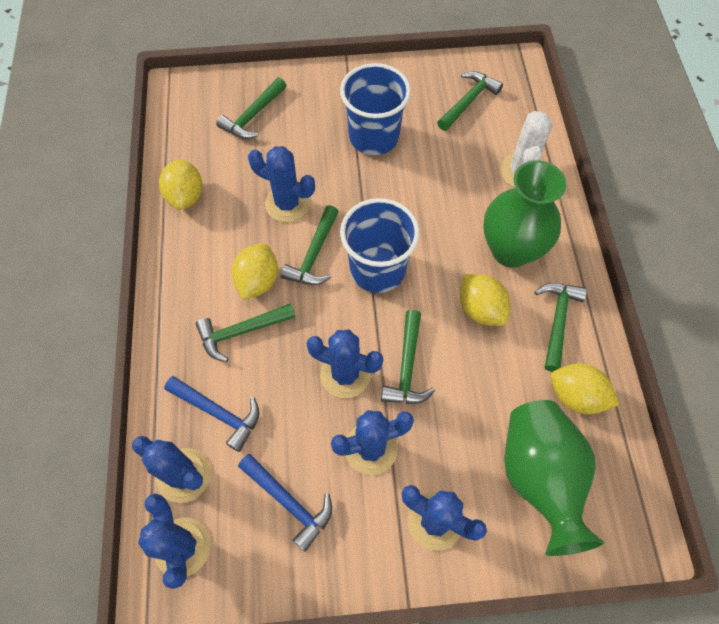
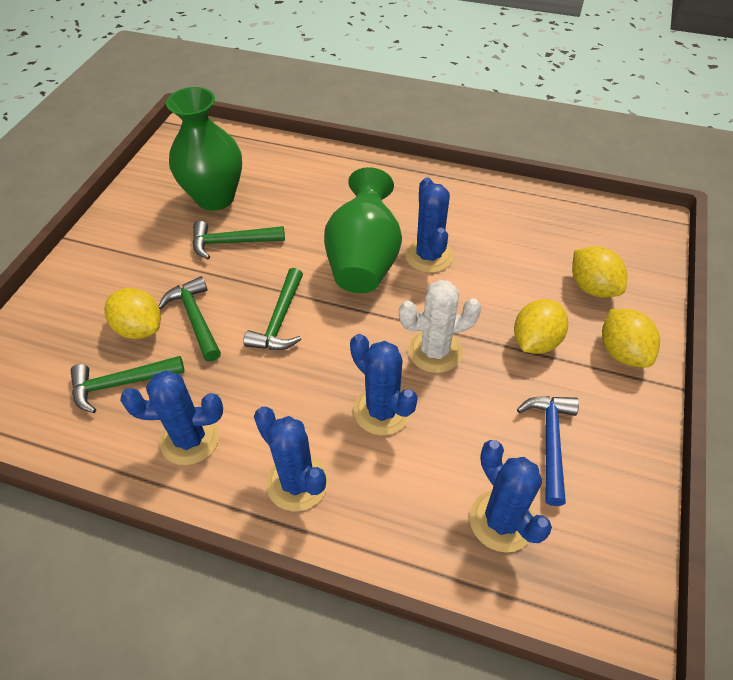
blue cactus: 6 -> 5
blue cup: 2 -> 0
blue hammer: 2 -> 1
green hammer: 6 -> 4

